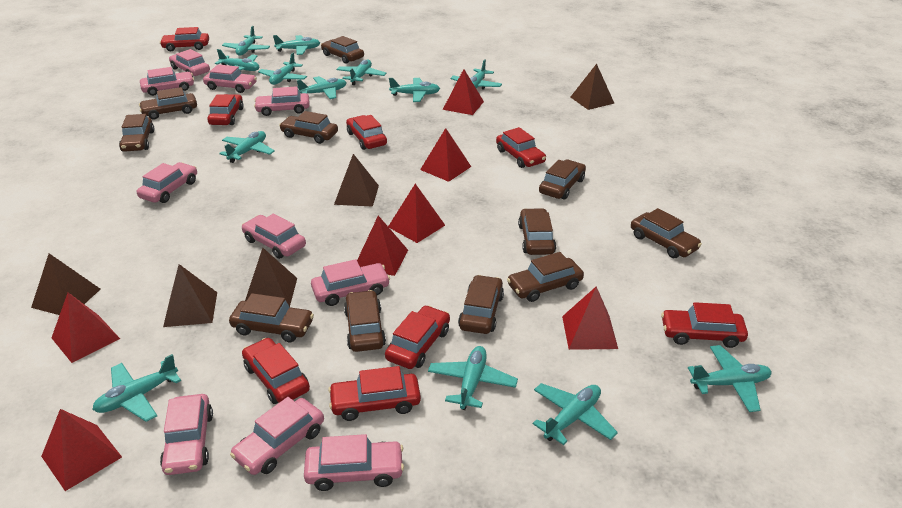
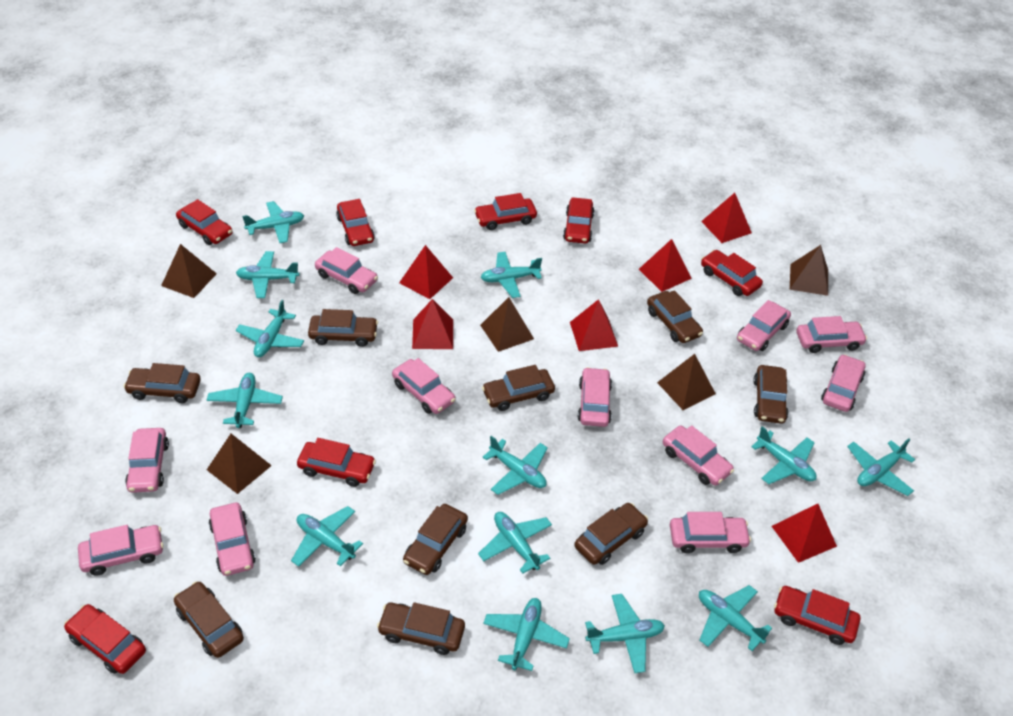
brown car: 11 -> 9
pink car: 10 -> 11
red pyramid: 7 -> 6

